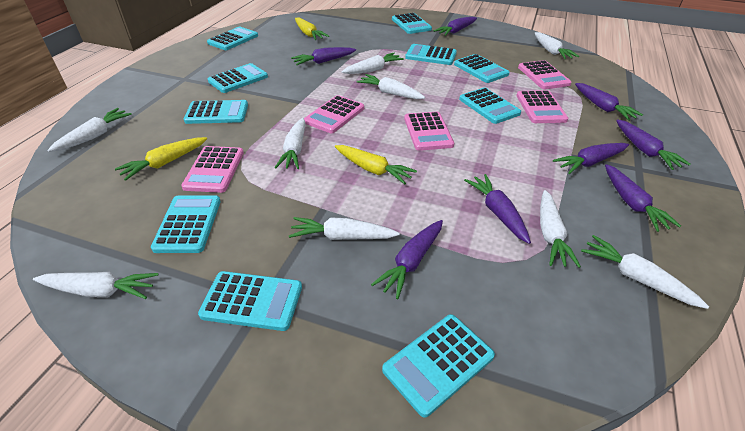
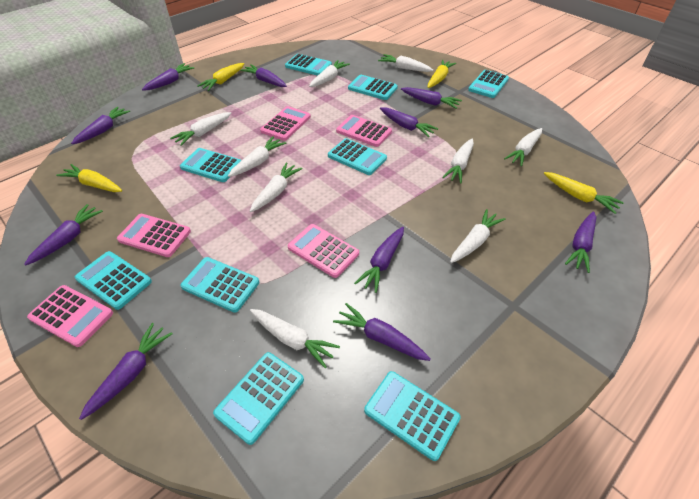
purple carrot: 8 -> 10
turquoise calculator: 10 -> 9
yellow carrot: 3 -> 4

